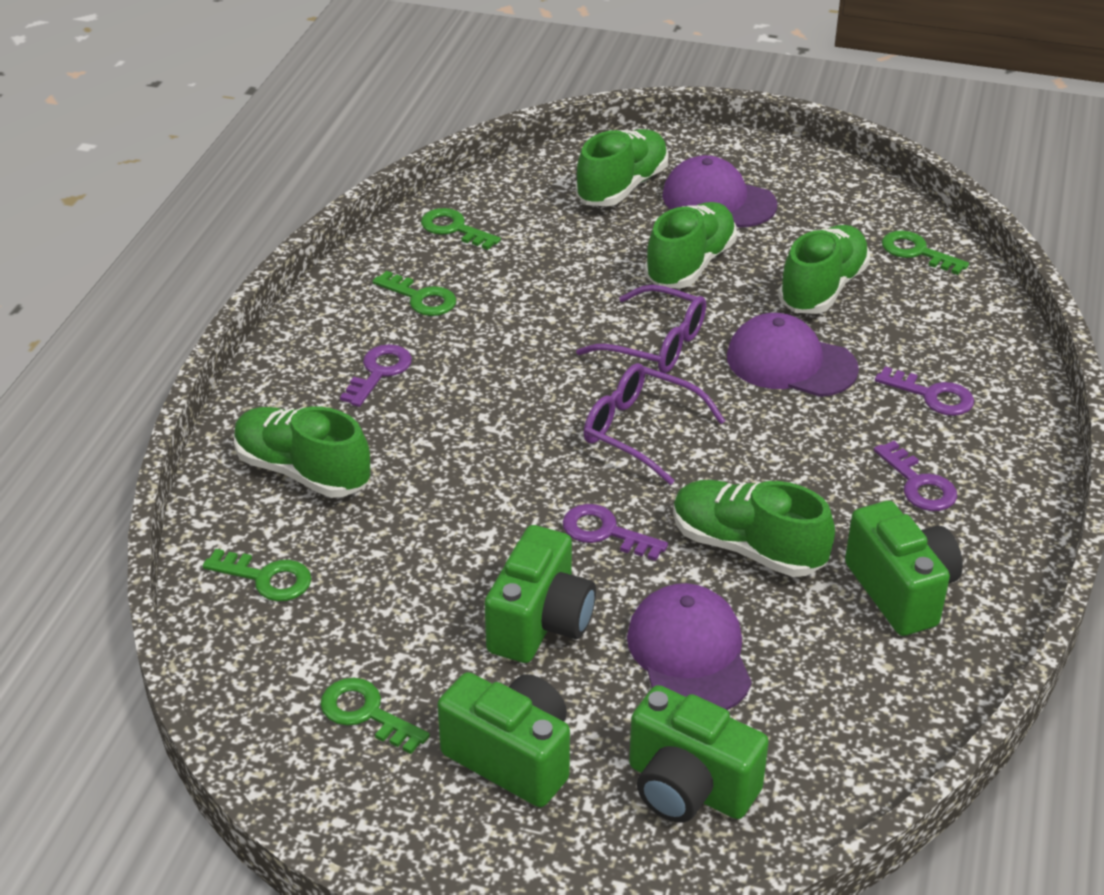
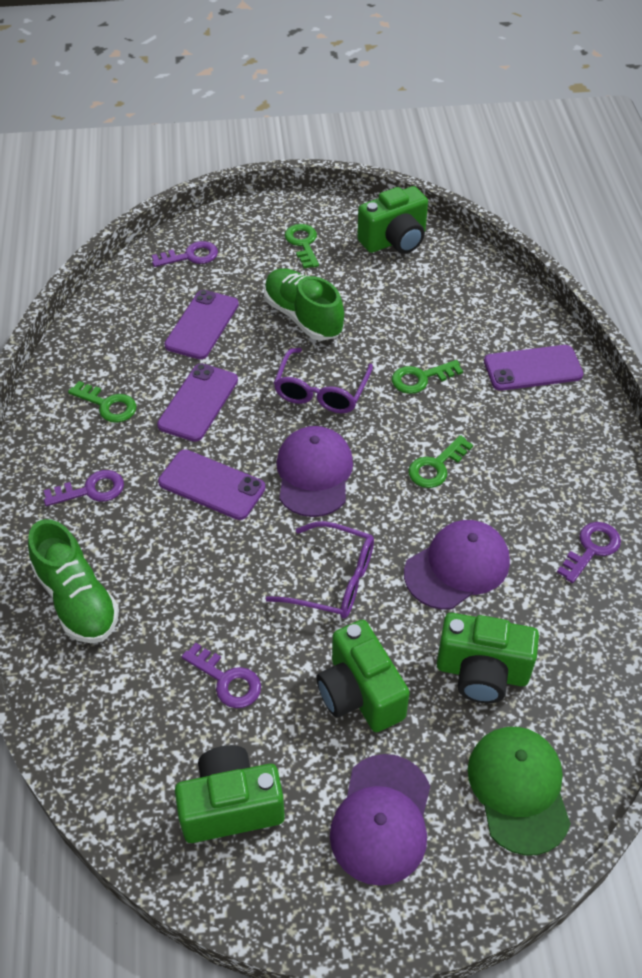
green cap: 0 -> 1
green key: 5 -> 4
green shoe: 5 -> 2
purple phone: 0 -> 4

